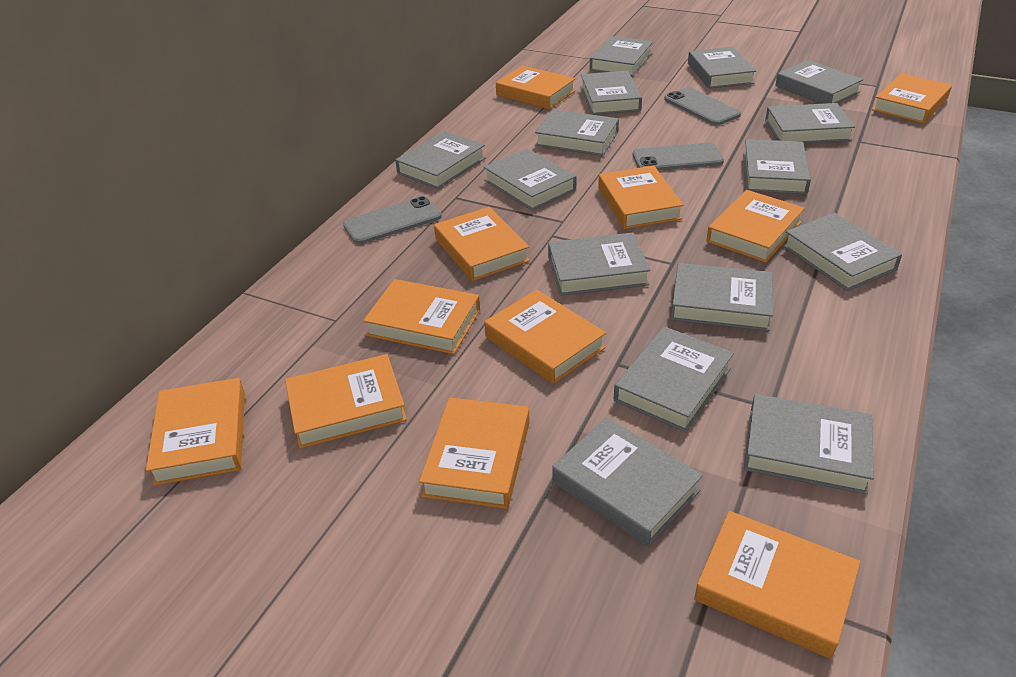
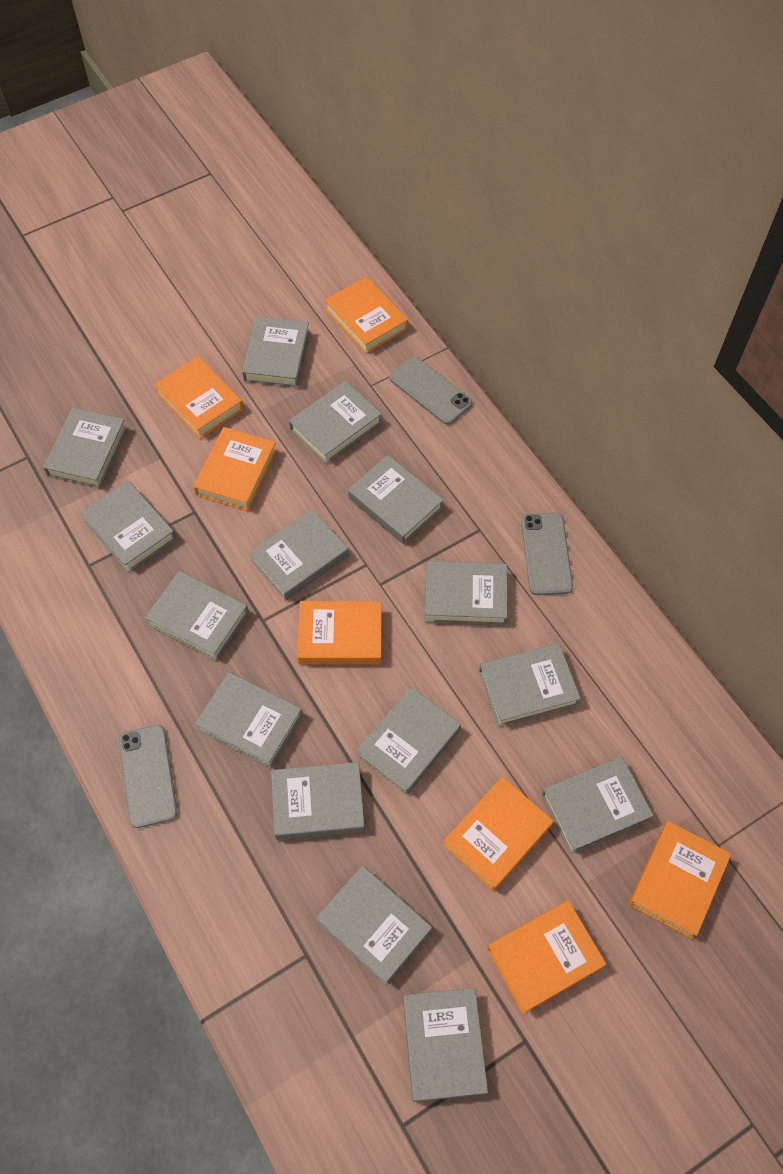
orange book: 11 -> 7

